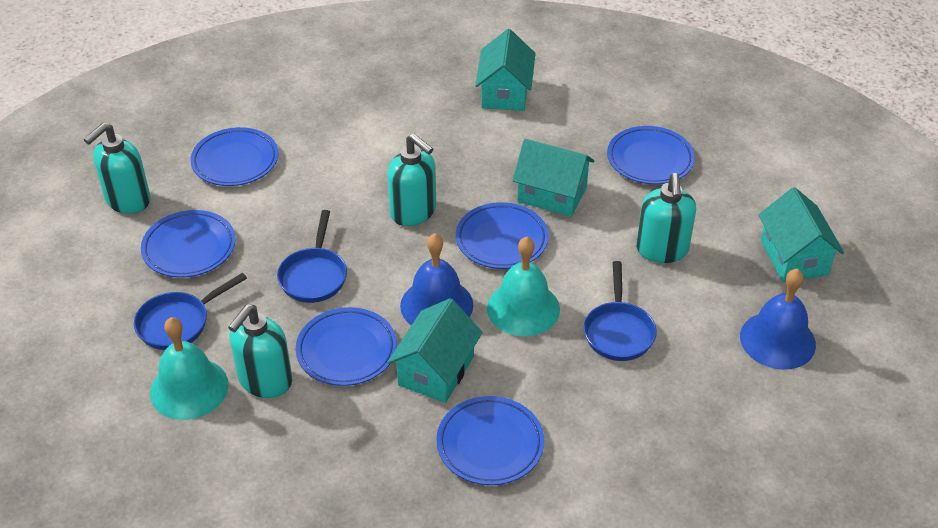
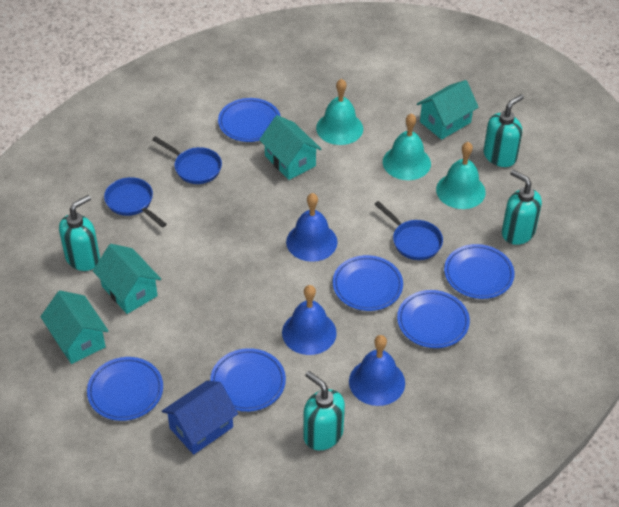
blue bell: 2 -> 3
blue house: 0 -> 1
turquoise bell: 2 -> 3

